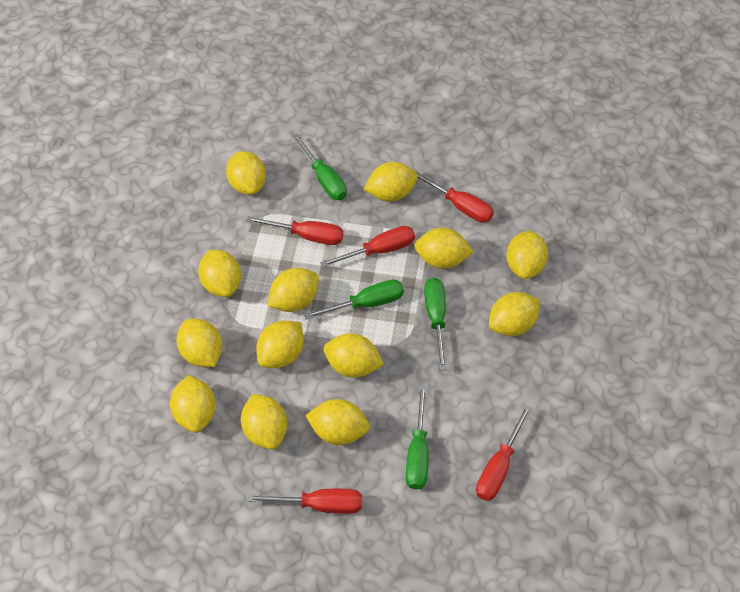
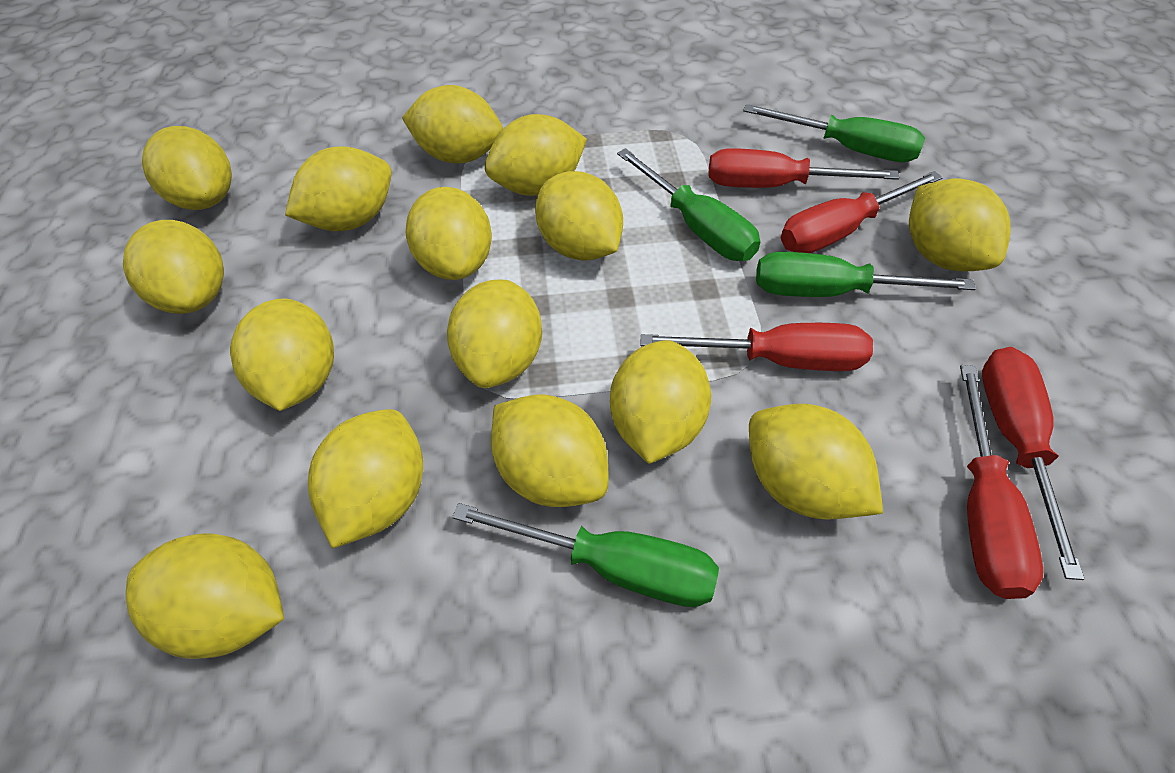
yellow lemon: 13 -> 15

